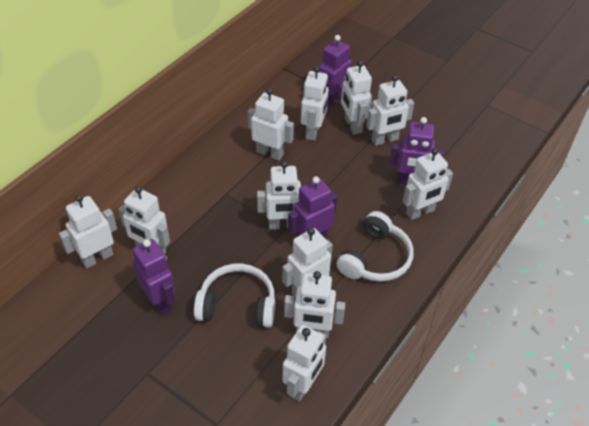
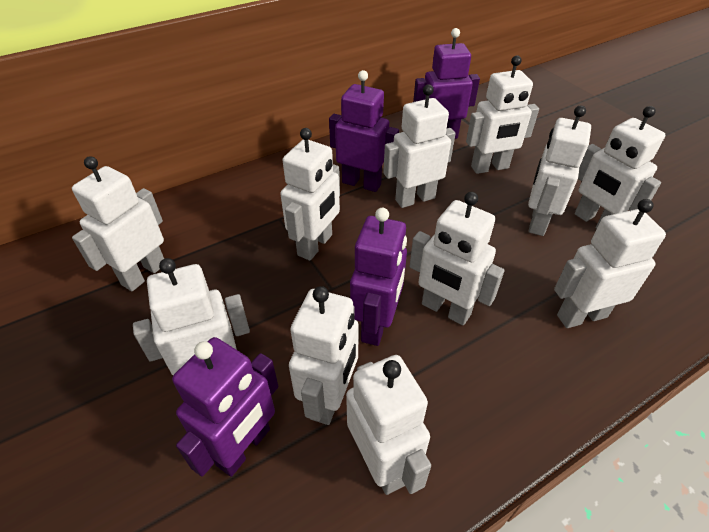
white headphones: 2 -> 0

